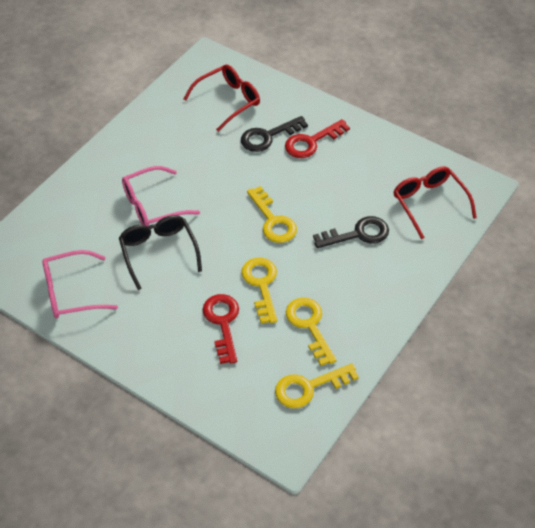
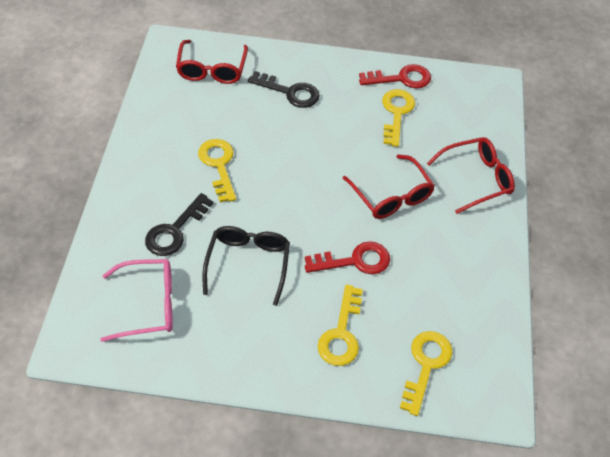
pink glasses: 2 -> 1
red glasses: 2 -> 3

